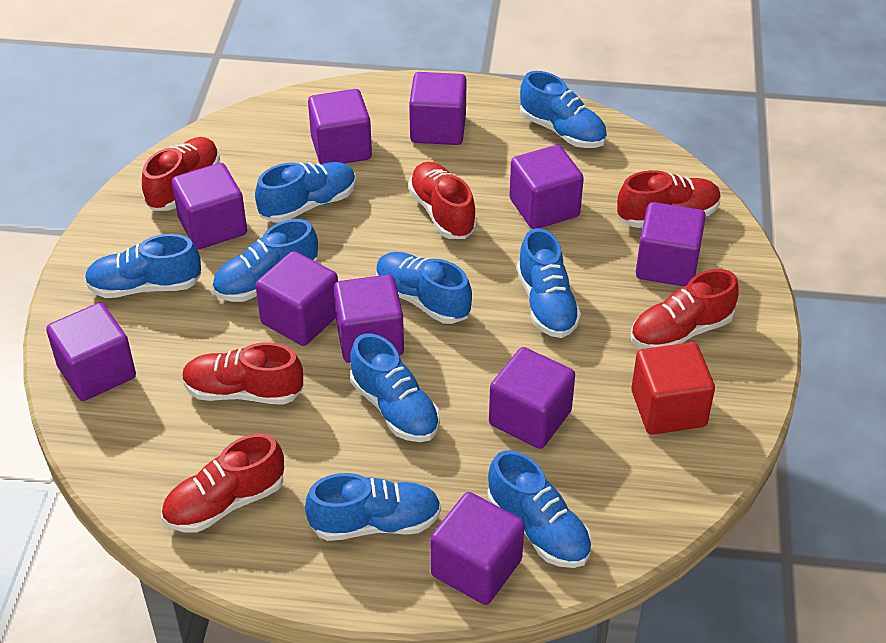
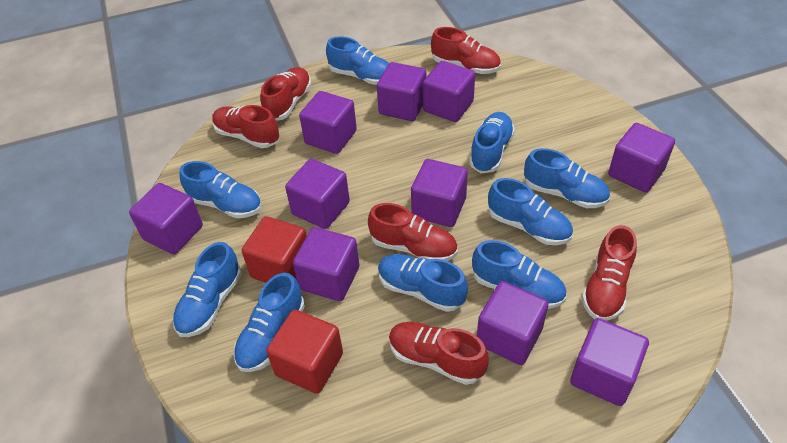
red cube: 1 -> 2

